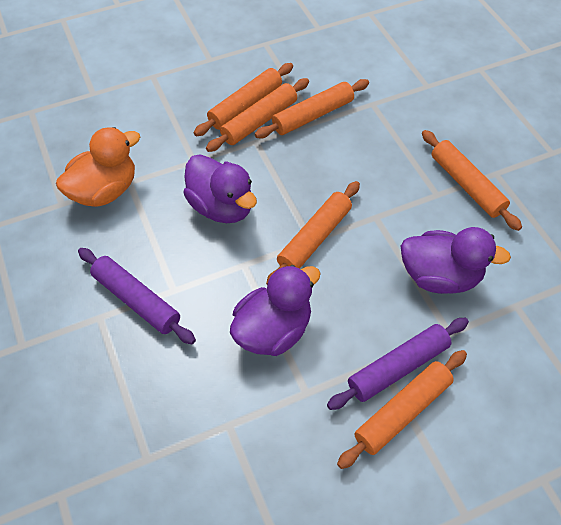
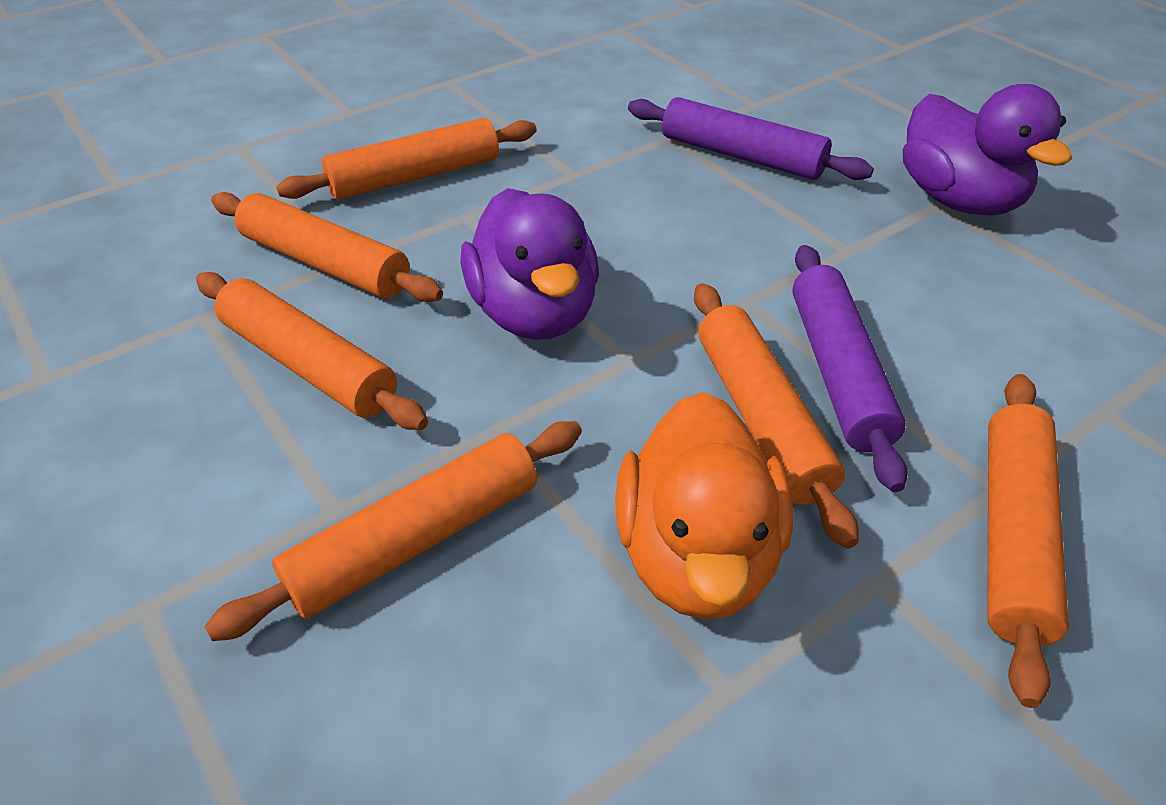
purple duck: 3 -> 2

